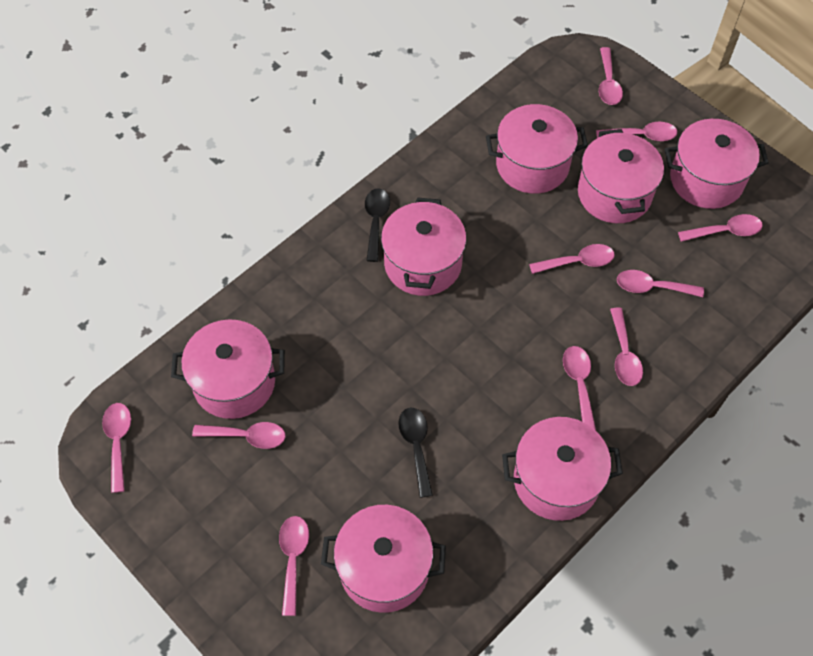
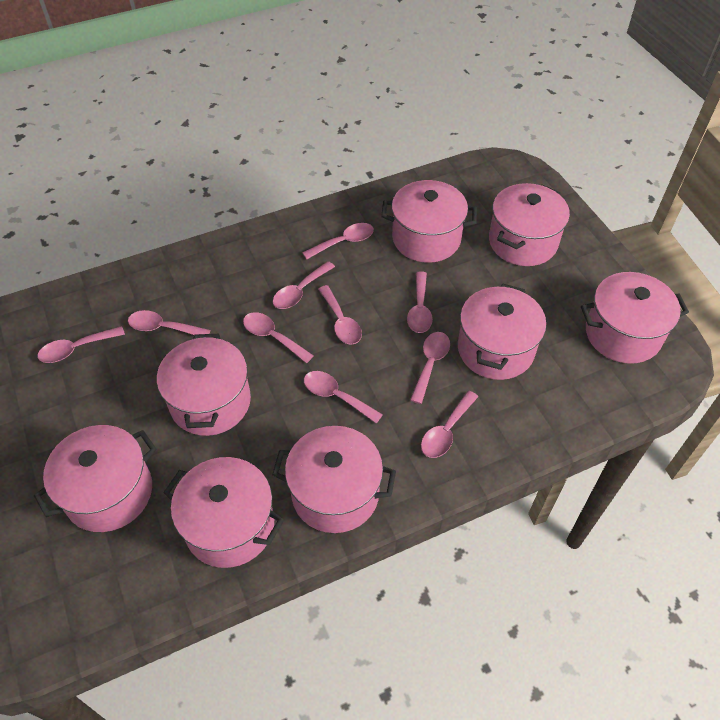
black spoon: 2 -> 0
pink pot: 7 -> 8

